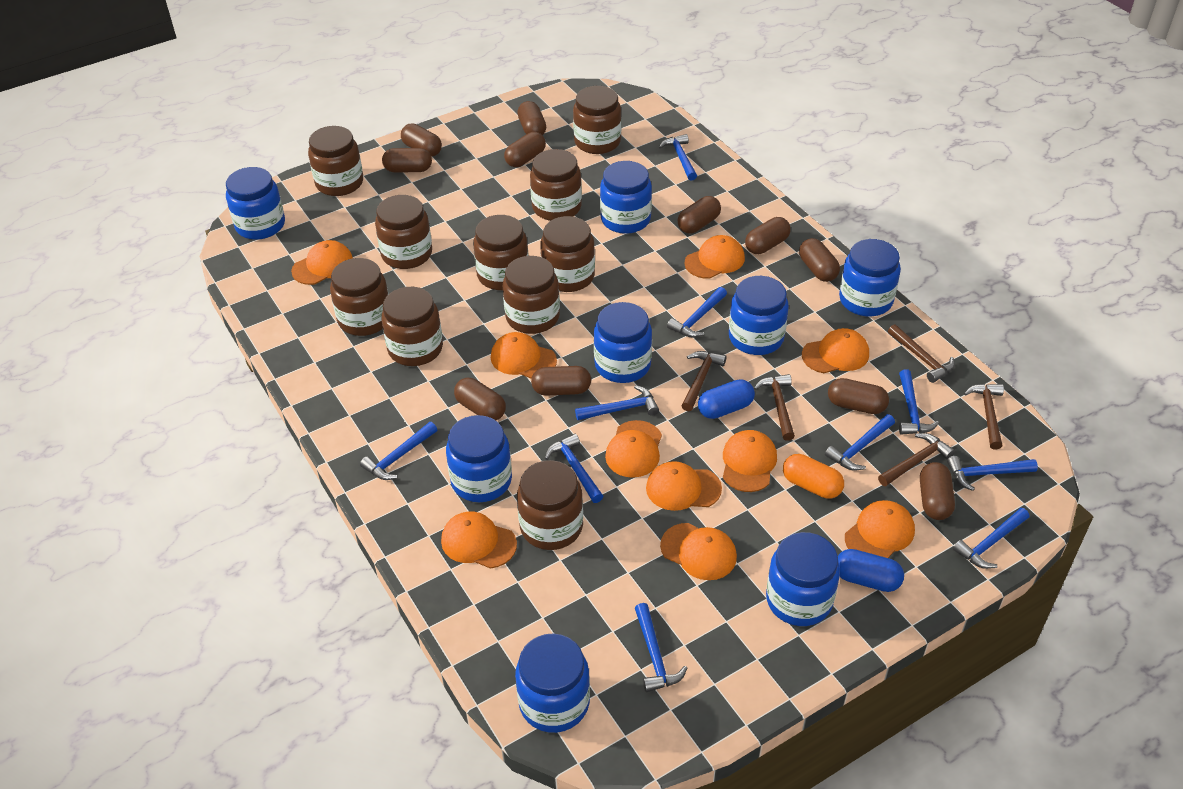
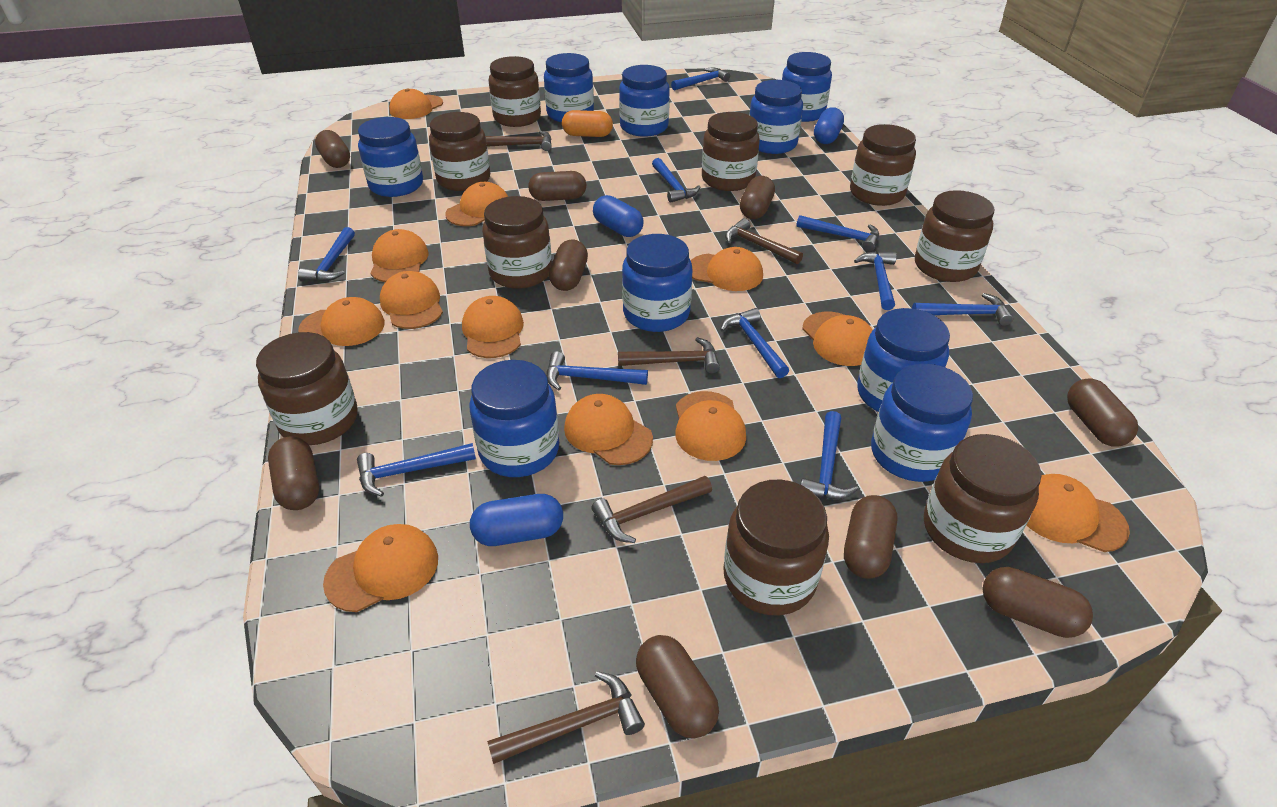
blue capsule: 2 -> 3
blue jar: 8 -> 9
brown capsule: 11 -> 9
brown jar: 10 -> 9
orange cap: 10 -> 12

